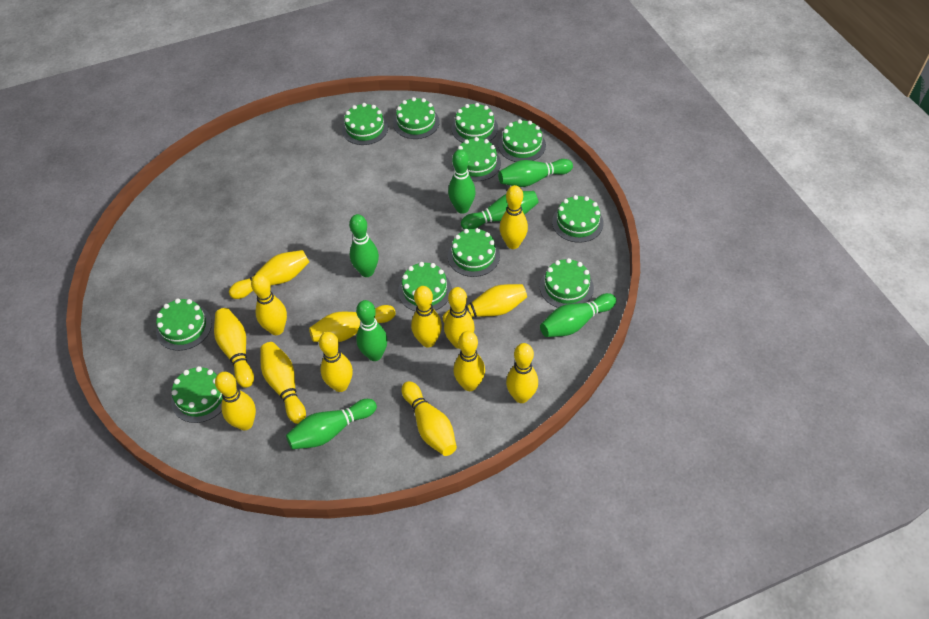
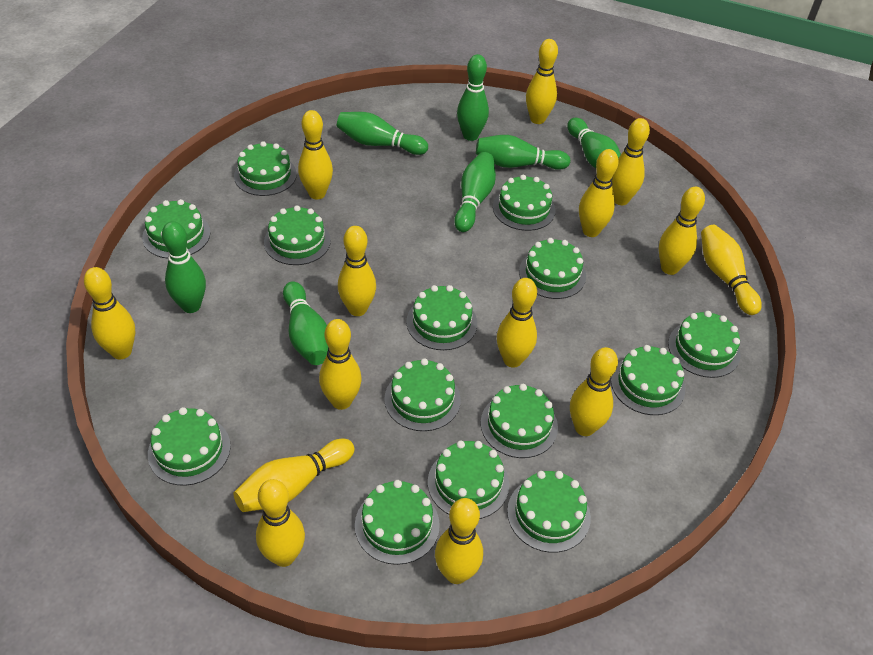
green cake: 11 -> 14

